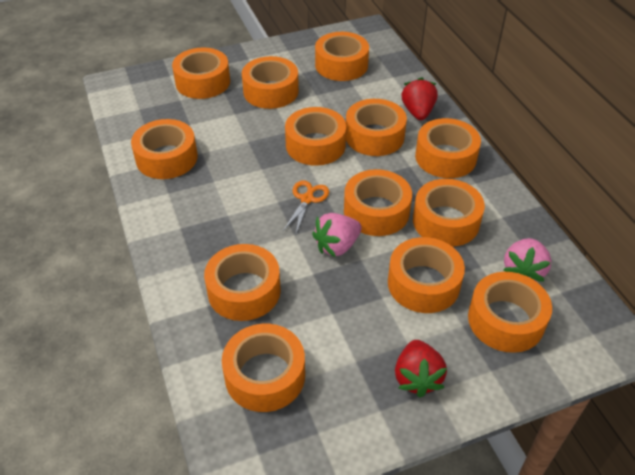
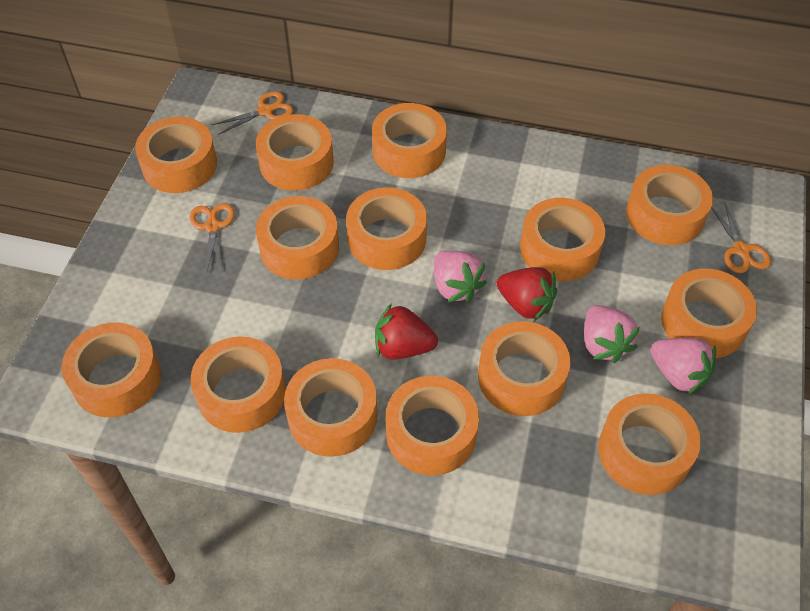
orange scissors: 1 -> 3
orange tape: 13 -> 14
pink strawberry: 2 -> 3

